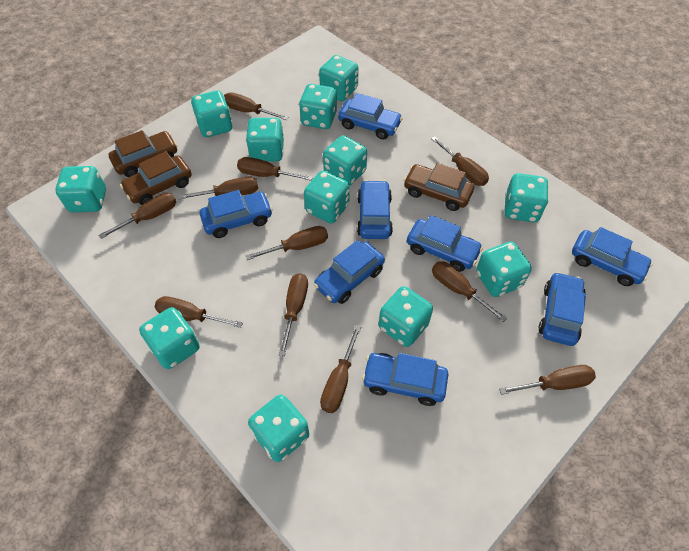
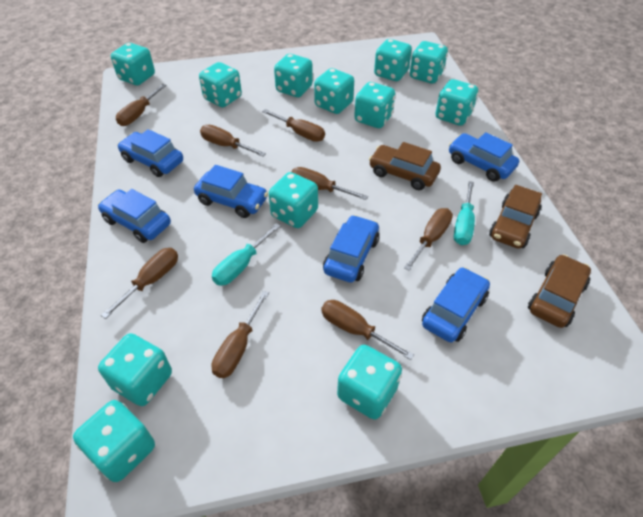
blue car: 8 -> 6
brown screwdriver: 11 -> 8
turquoise screwdriver: 0 -> 2

